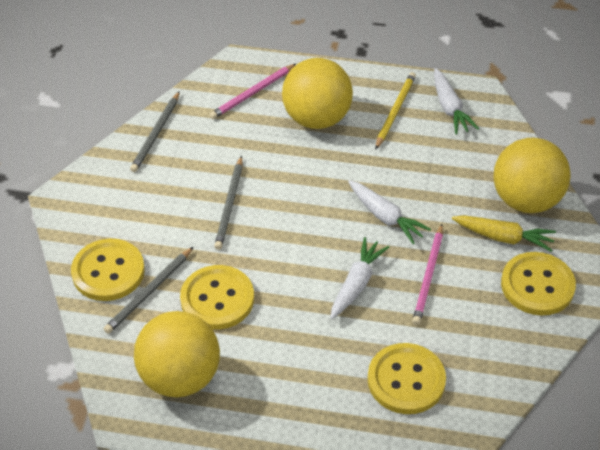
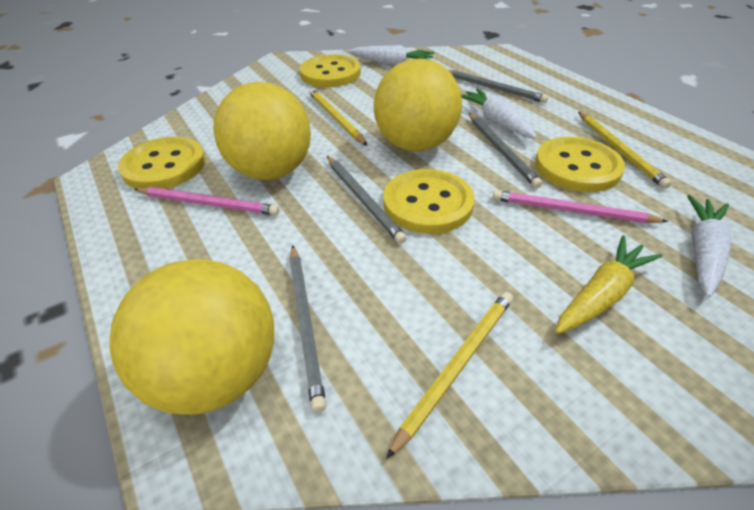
grey pencil: 3 -> 4
yellow pencil: 1 -> 3

